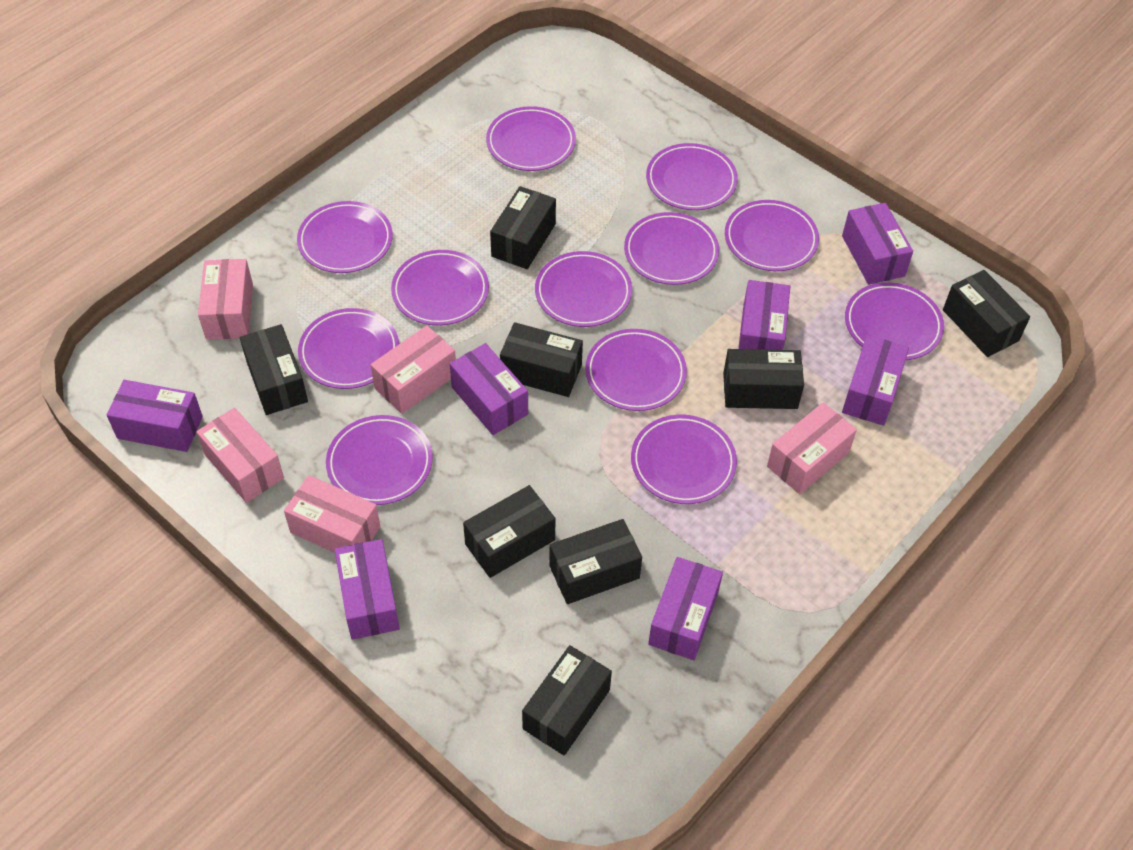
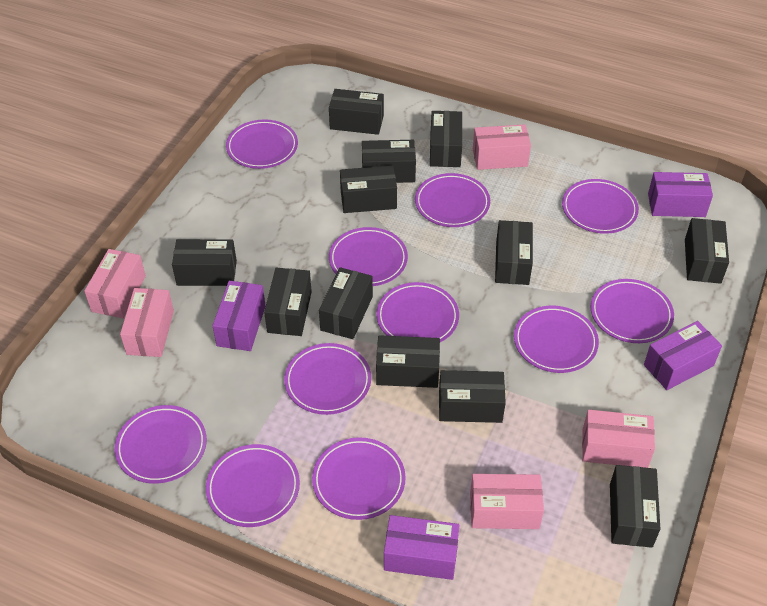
black box: 8 -> 12
purple box: 7 -> 4
purple plate: 12 -> 11

